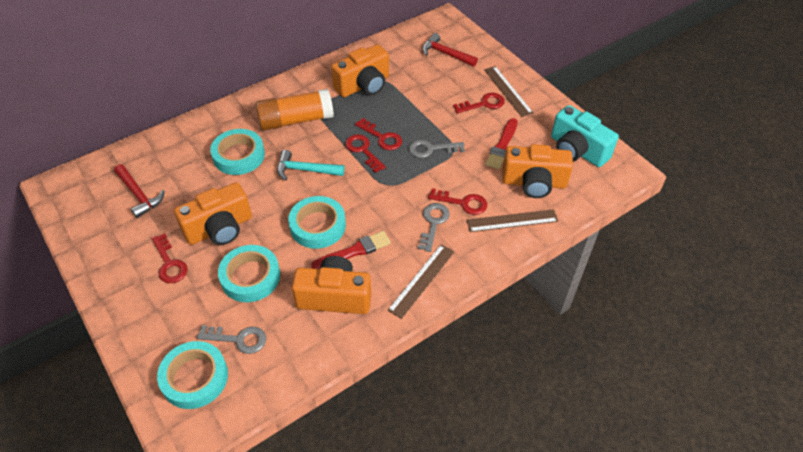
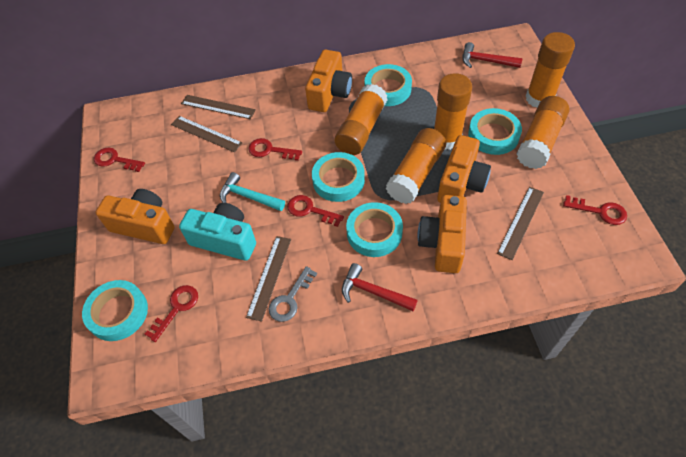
brown ruler: 3 -> 4
grey key: 3 -> 1
orange glue stick: 1 -> 5
red brush: 2 -> 0
turquoise tape: 4 -> 5

